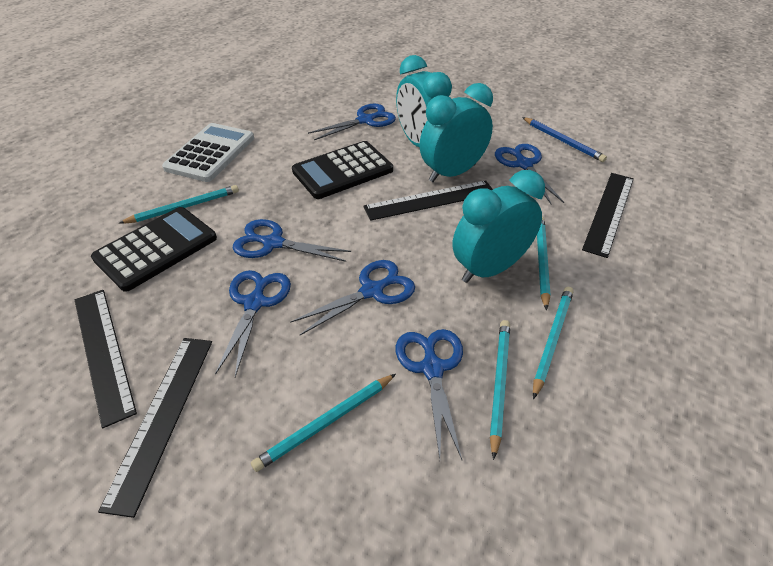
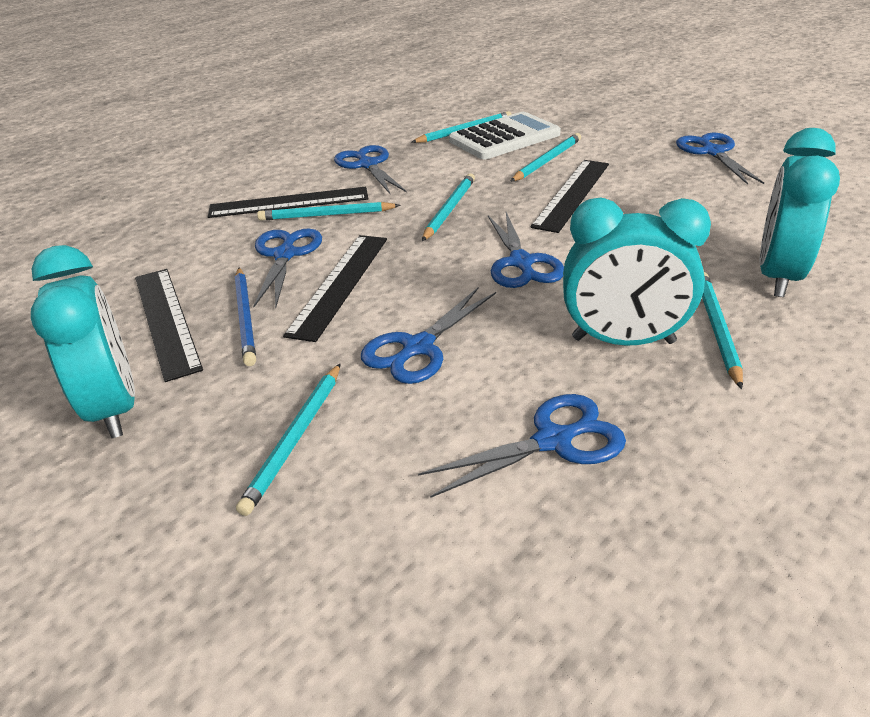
black calculator: 2 -> 0
turquoise pencil: 5 -> 6

